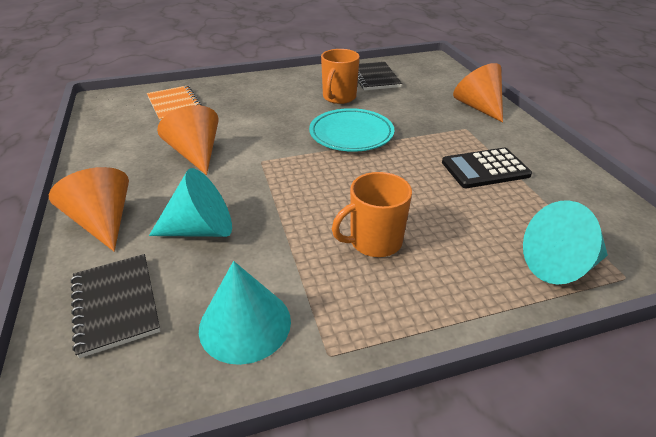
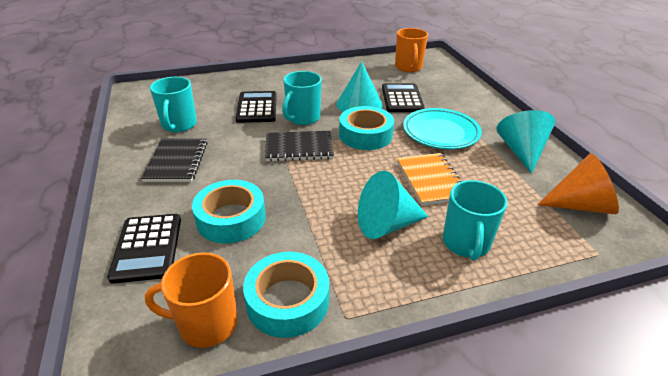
black calculator: 1 -> 3
orange cone: 3 -> 1
turquoise mug: 0 -> 3
turquoise tape: 0 -> 3

